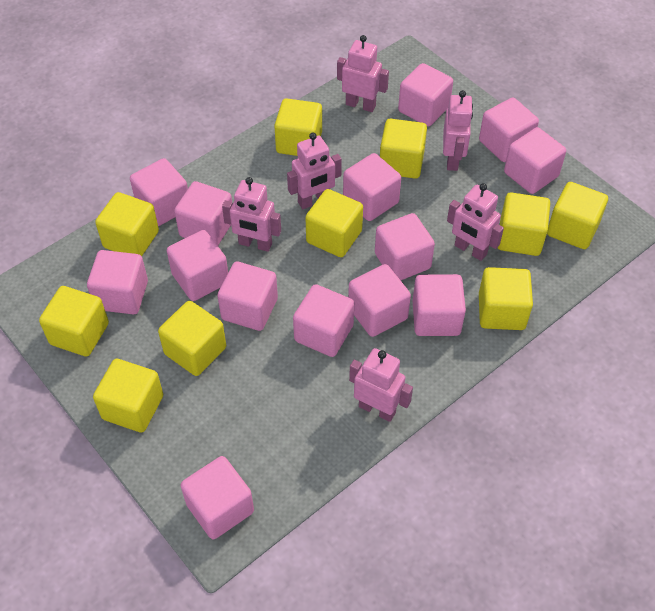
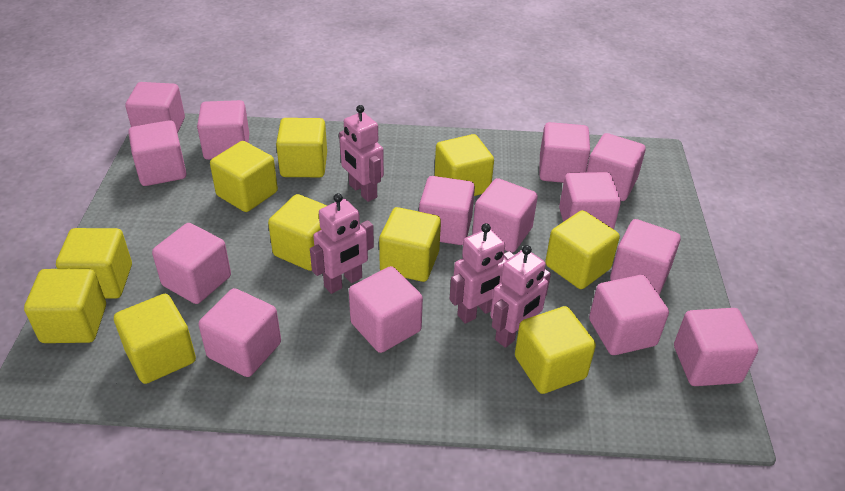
pink robot: 6 -> 4

